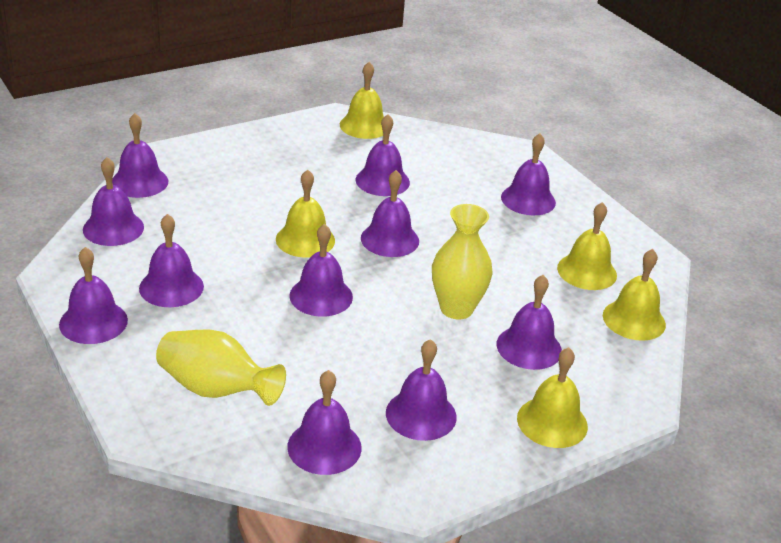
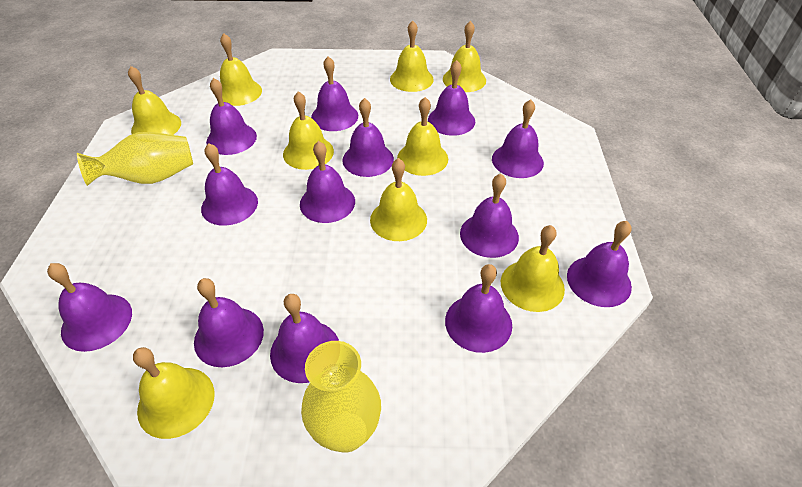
purple bell: 11 -> 13
yellow bell: 5 -> 9

